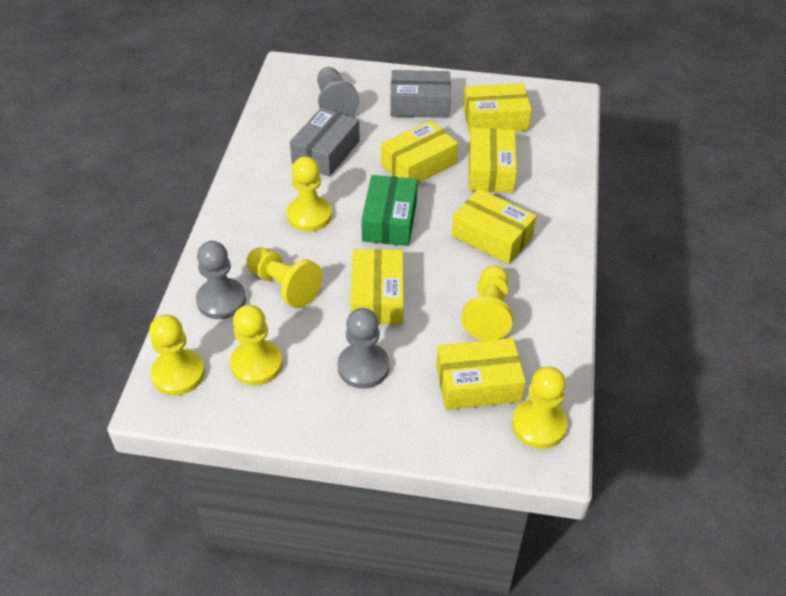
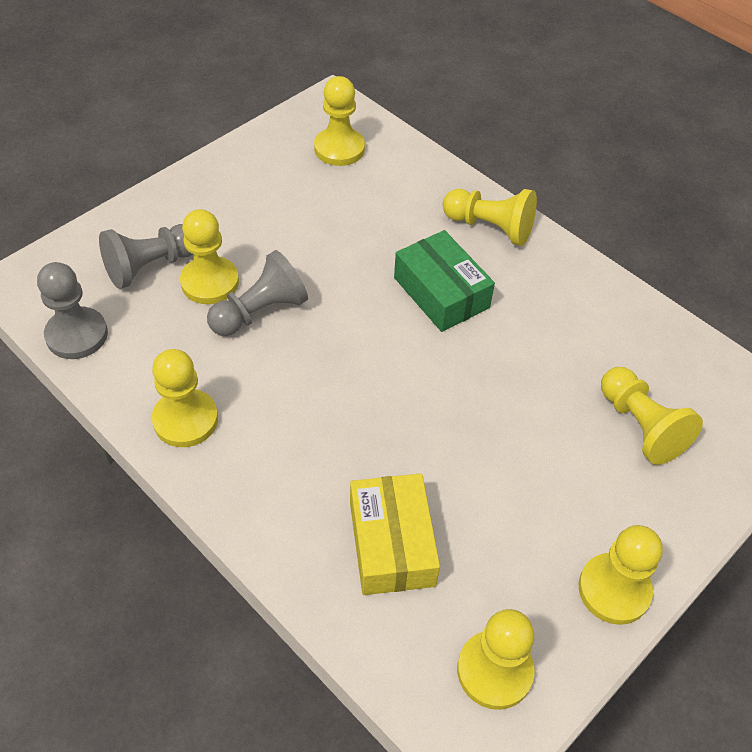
grey box: 2 -> 0
yellow box: 6 -> 1
yellow pawn: 6 -> 7

